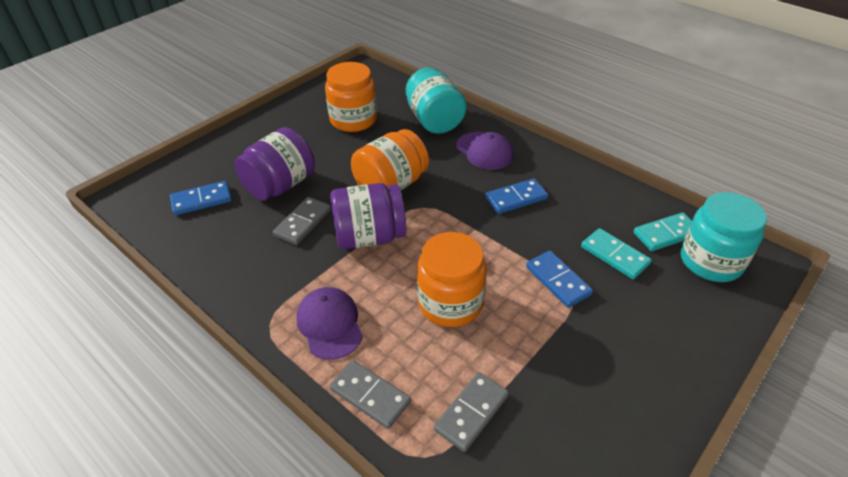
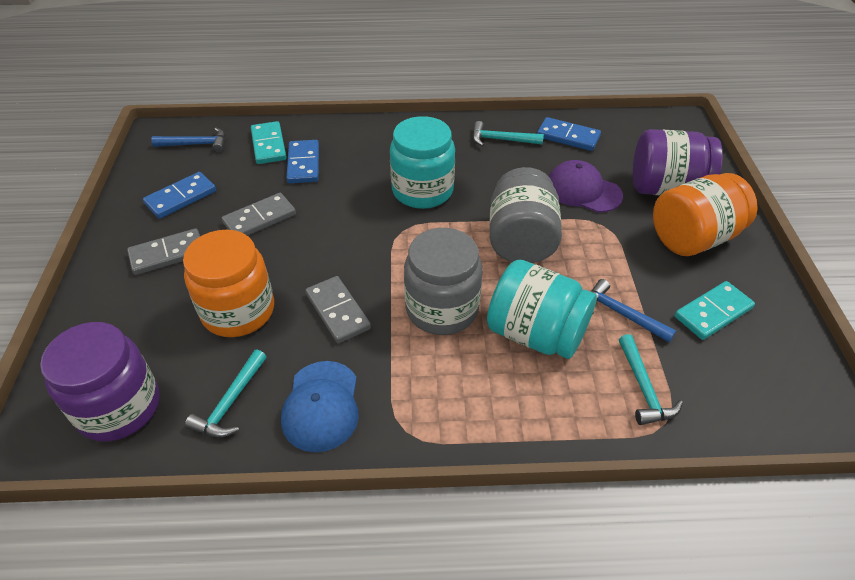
blue cap: 0 -> 1
blue hammer: 0 -> 2
grey jar: 0 -> 2
orange jar: 3 -> 2
purple cap: 2 -> 1
turquoise hammer: 0 -> 3

